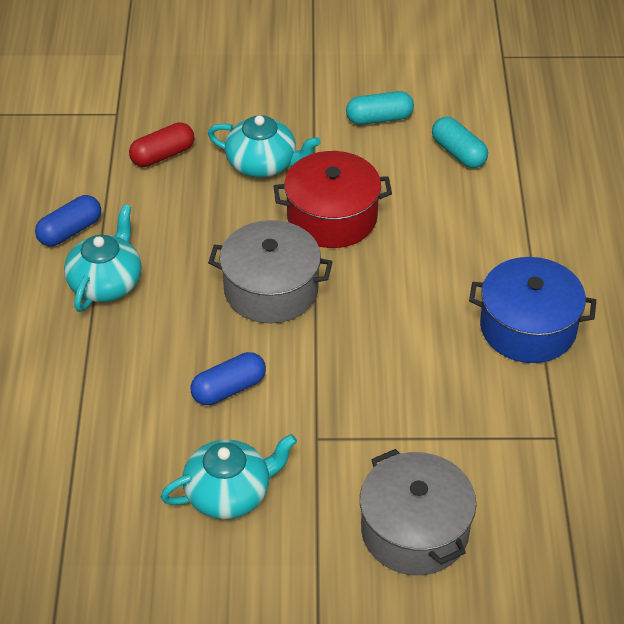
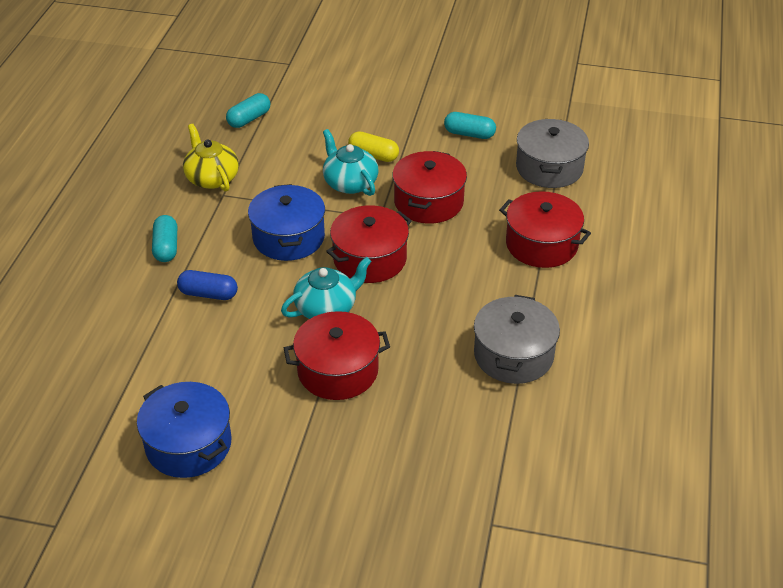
blue capsule: 2 -> 1
blue pot: 1 -> 2
red capsule: 1 -> 0
red pot: 1 -> 4
turquoise capsule: 2 -> 3
turquoise teapot: 3 -> 2
yellow capsule: 0 -> 1
yellow teapot: 0 -> 1

